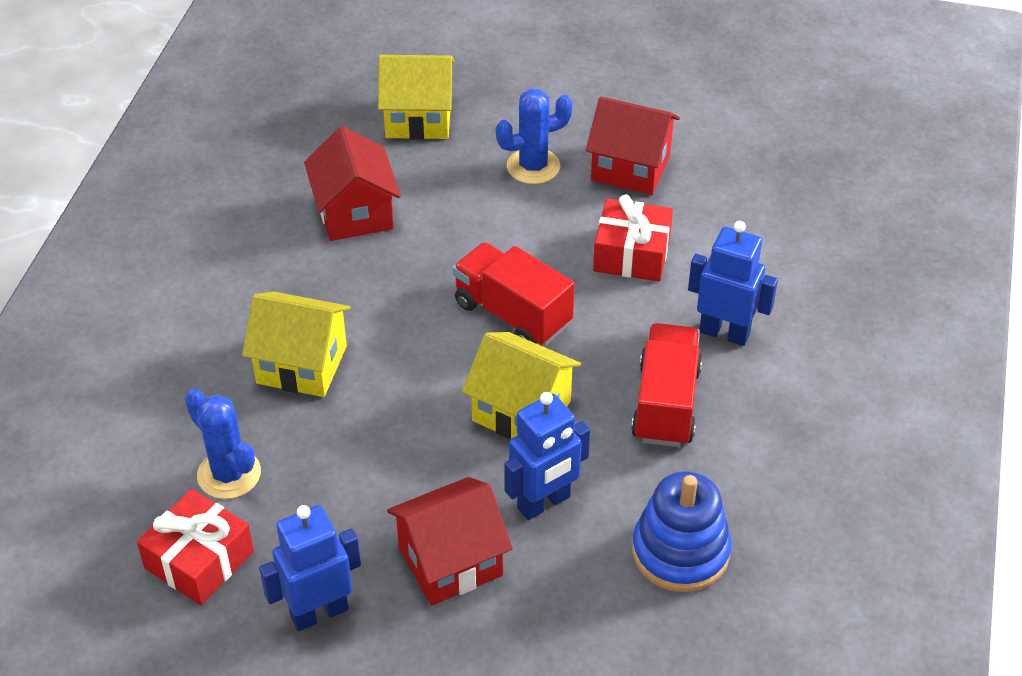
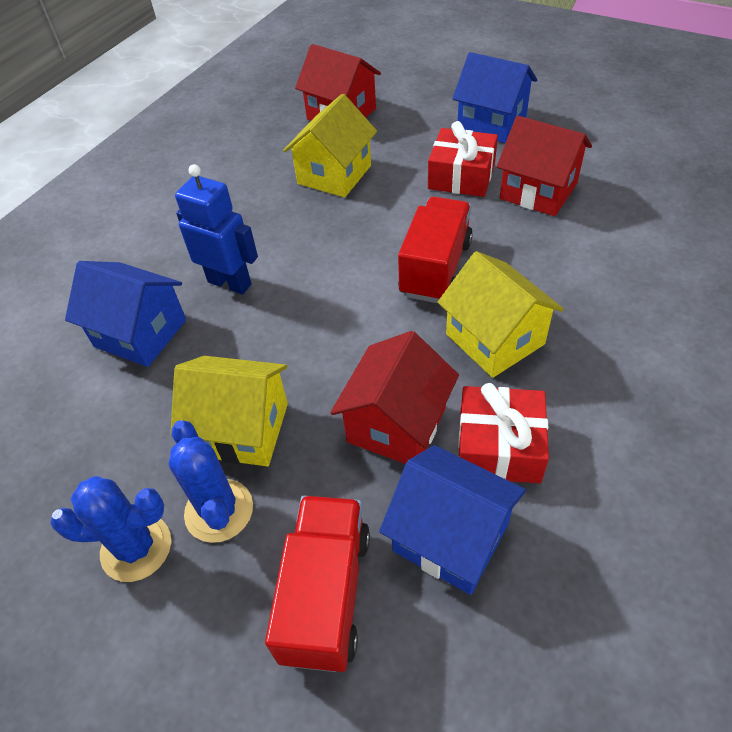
blue house: 0 -> 3
blue robot: 3 -> 1
blue stacking toy: 1 -> 0

